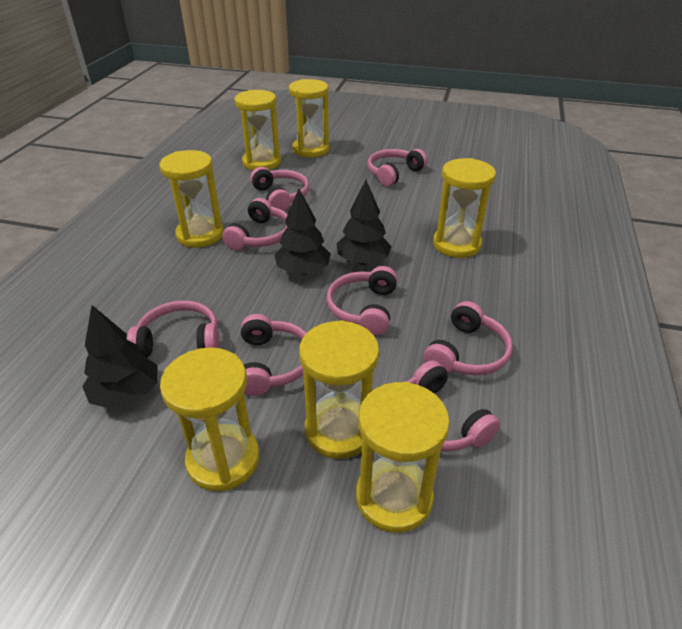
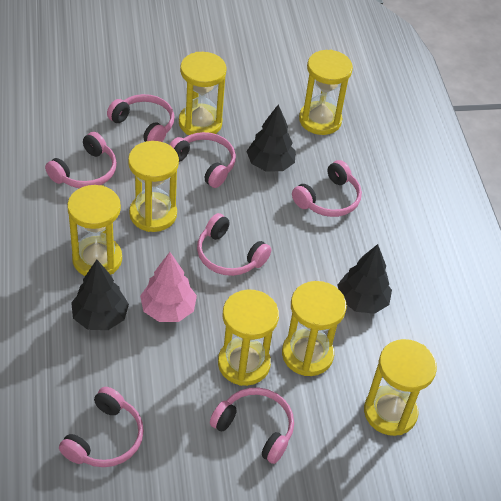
pink headphones: 8 -> 7
pink tree: 0 -> 1

